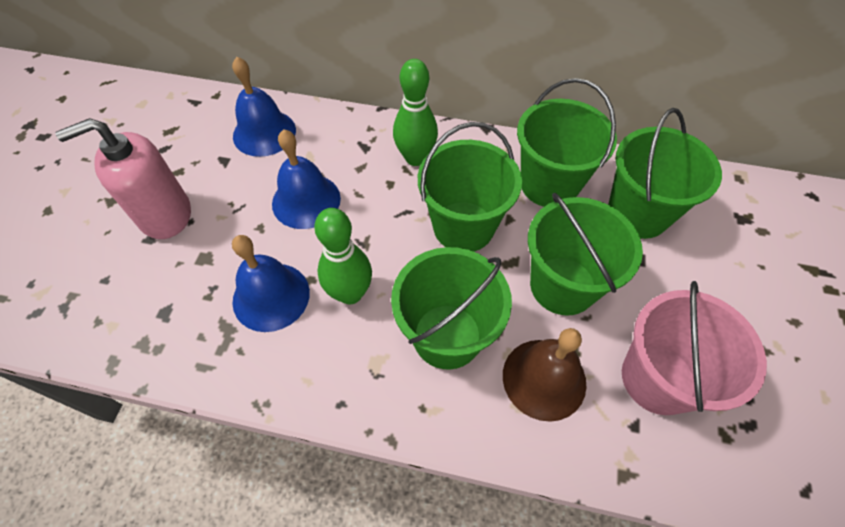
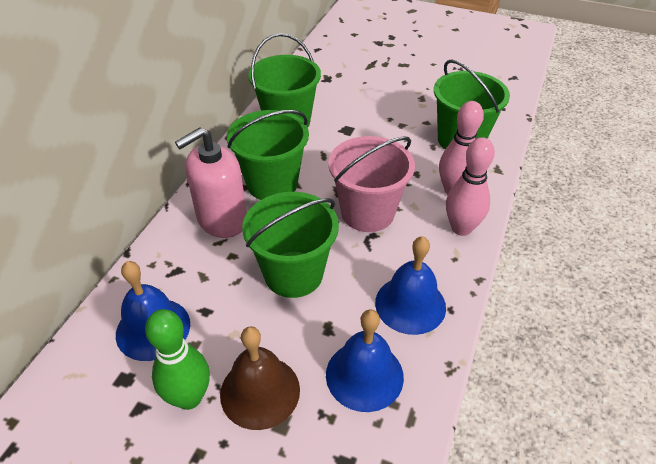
green bowling pin: 2 -> 1
green bucket: 5 -> 4
pink bowling pin: 0 -> 2

